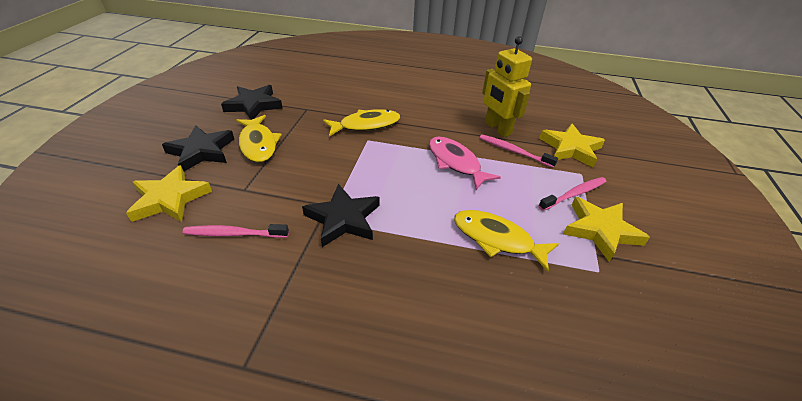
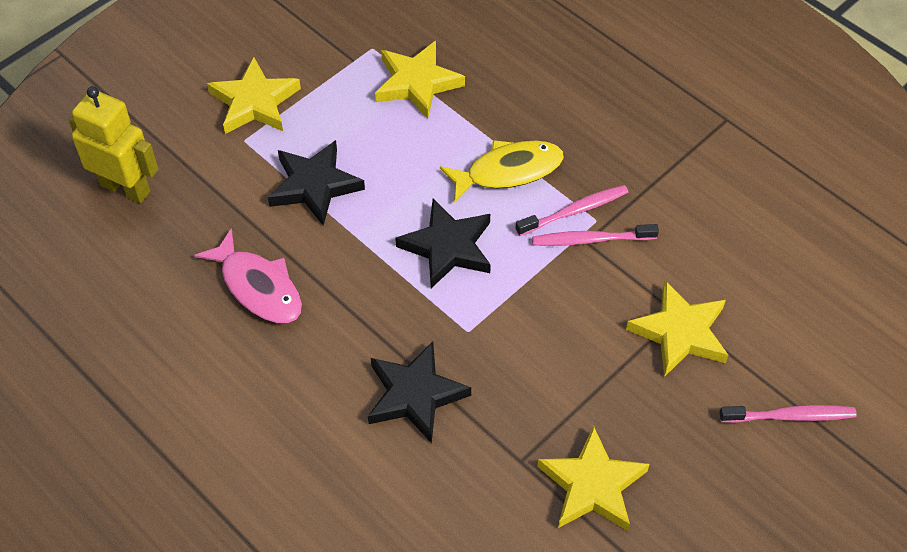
yellow fish: 3 -> 1
yellow star: 3 -> 4

